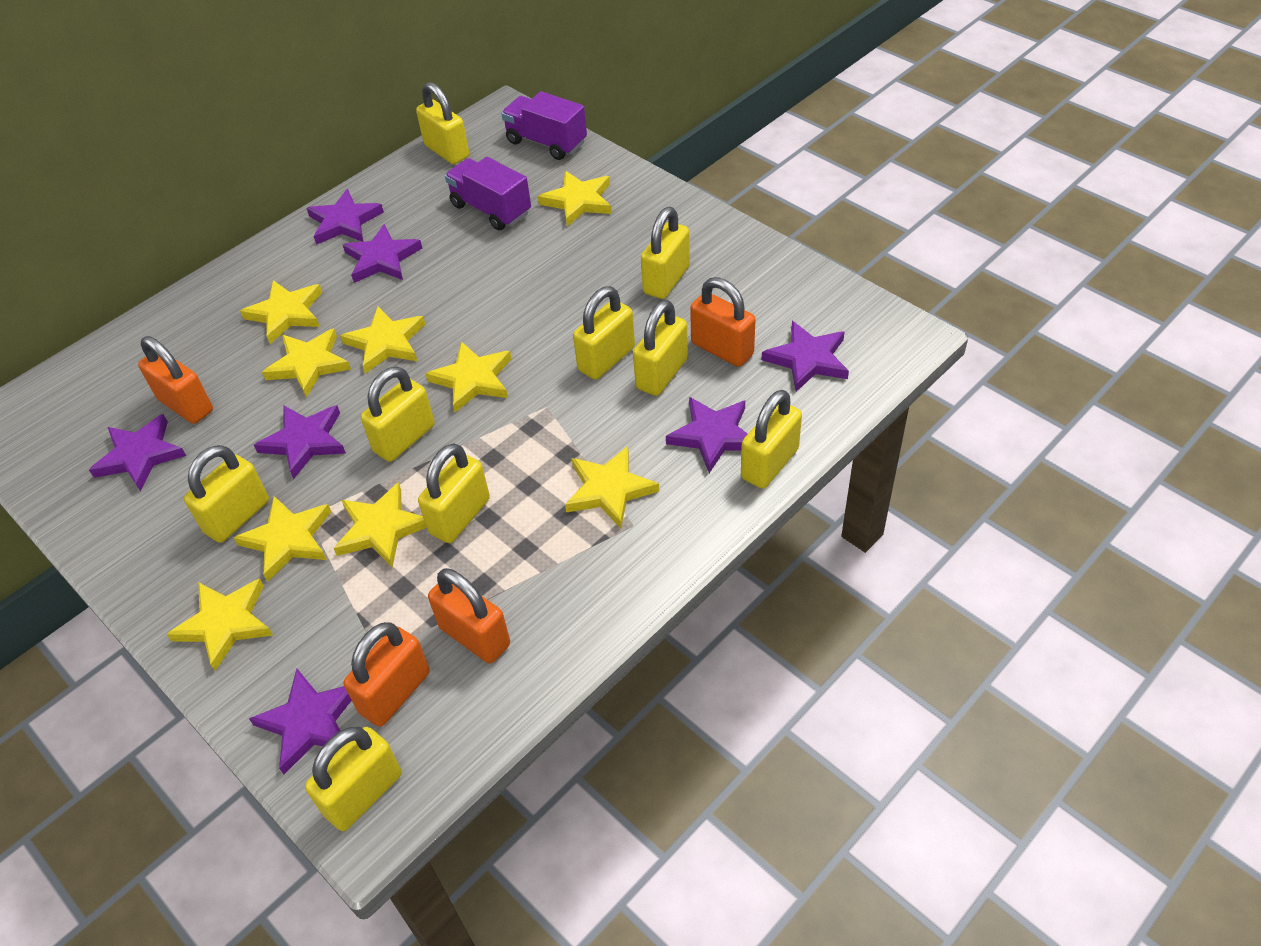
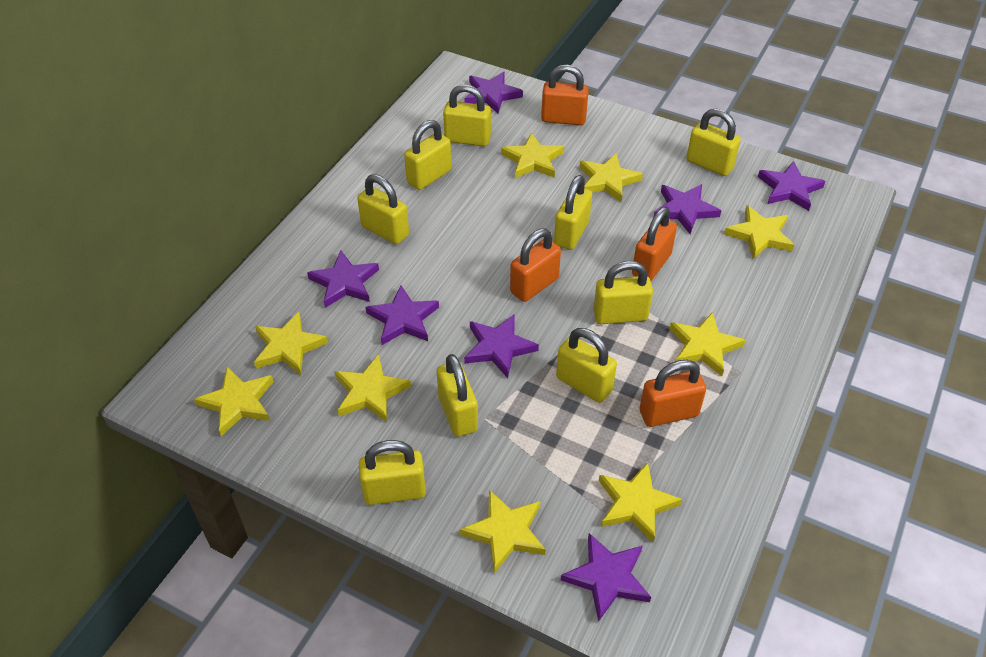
purple truck: 2 -> 0

